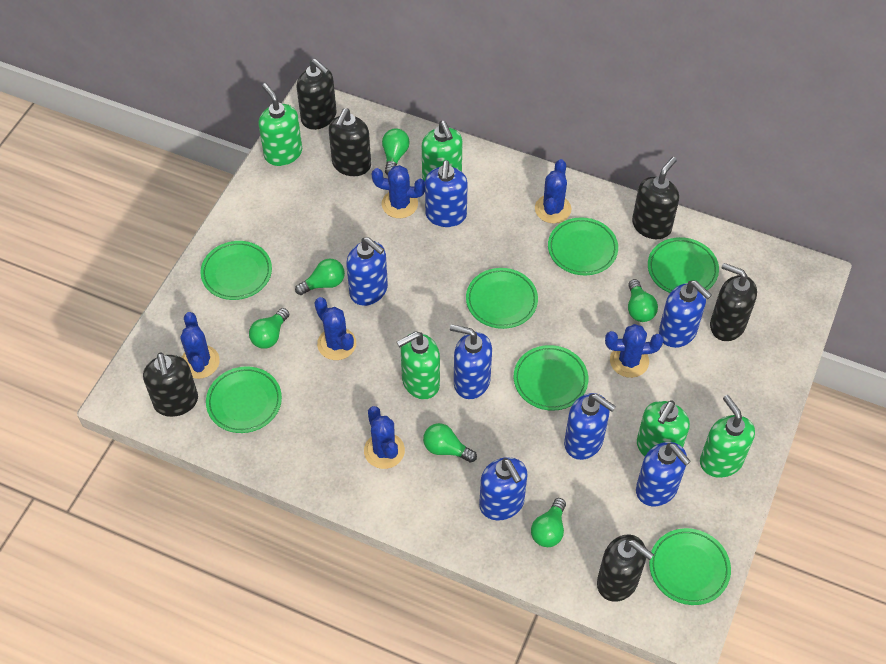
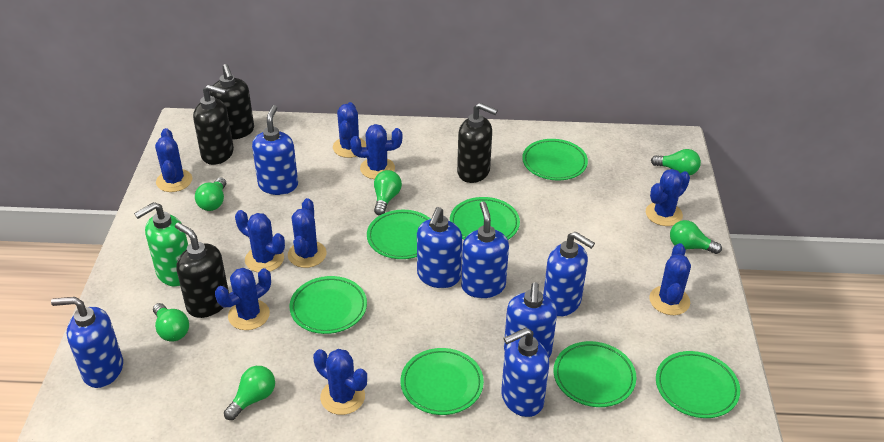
black soap dispenser: 6 -> 4
blue cactus: 6 -> 9
green soap dispenser: 5 -> 1

